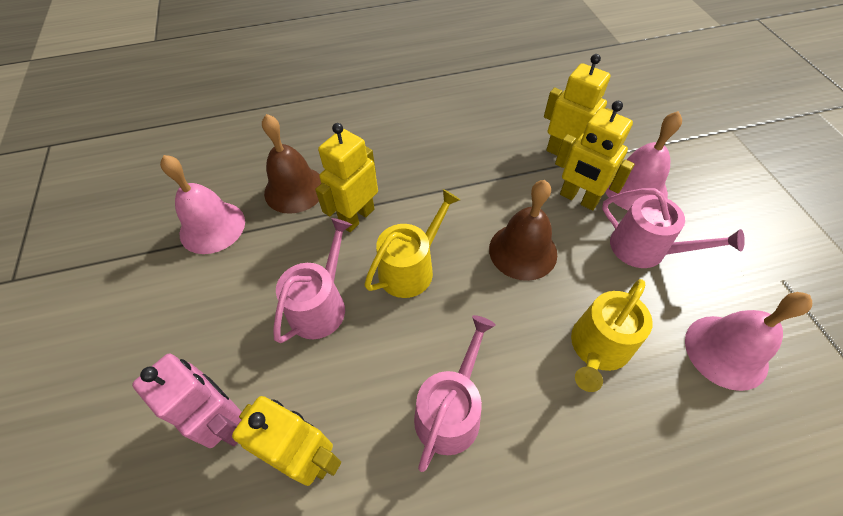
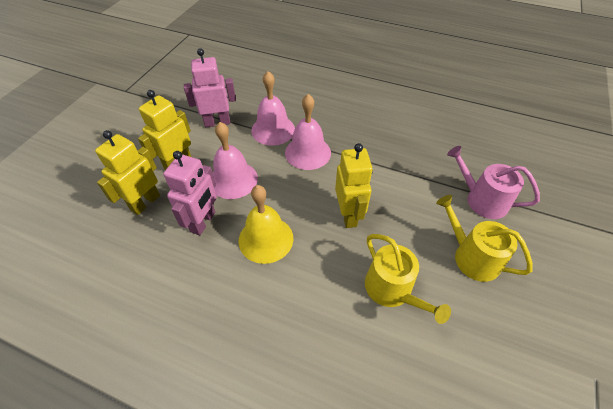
brown bell: 2 -> 0
pink robot: 1 -> 2
pink watering can: 3 -> 1
yellow bell: 0 -> 1
yellow robot: 4 -> 3

